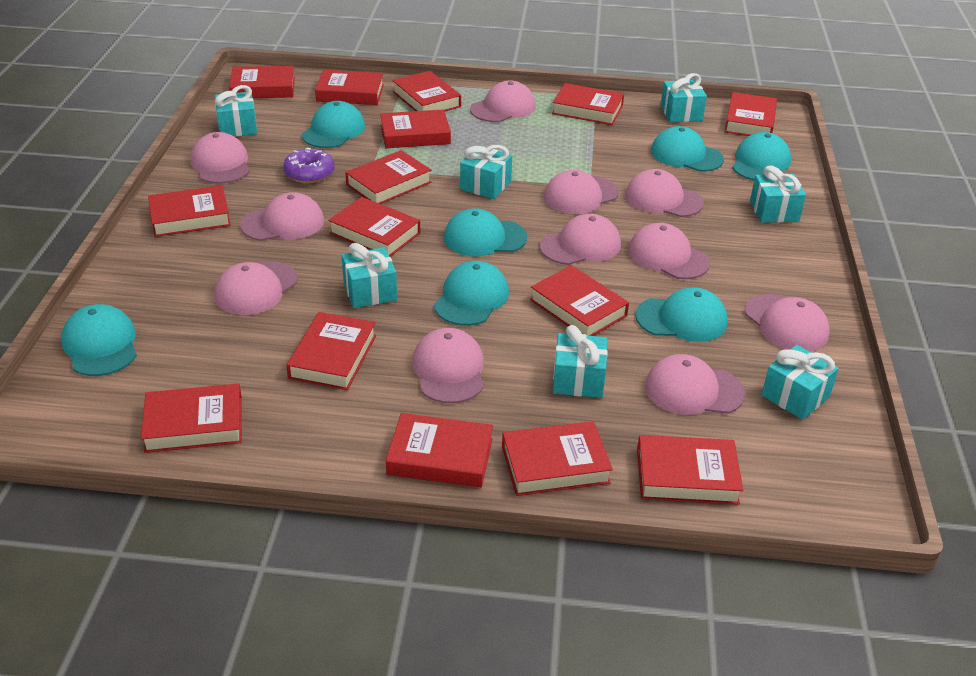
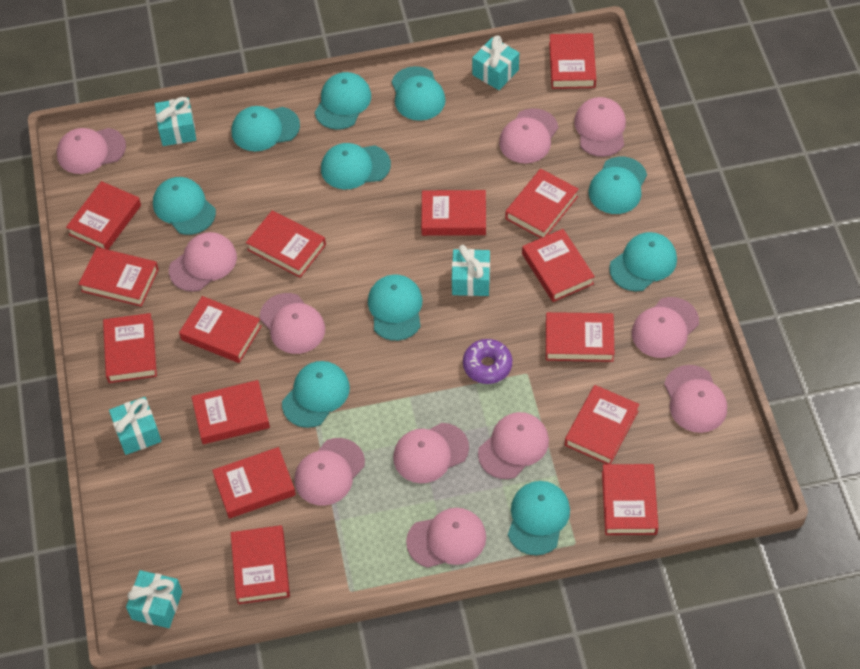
turquoise cap: 7 -> 10
turquoise gift: 7 -> 5

